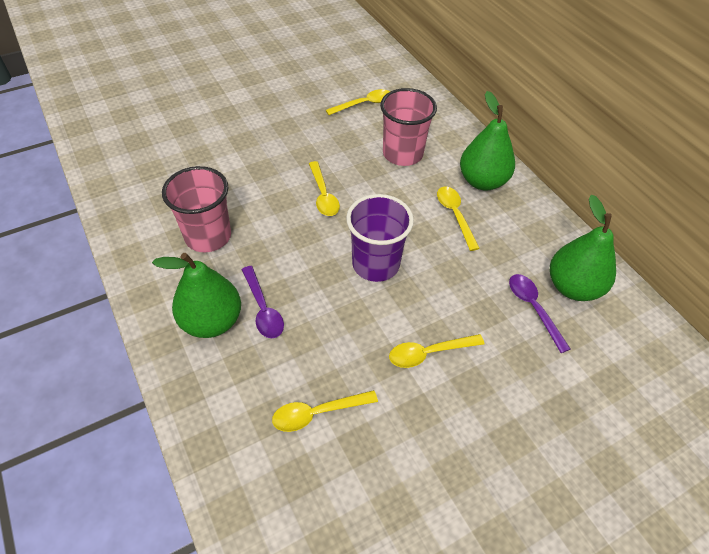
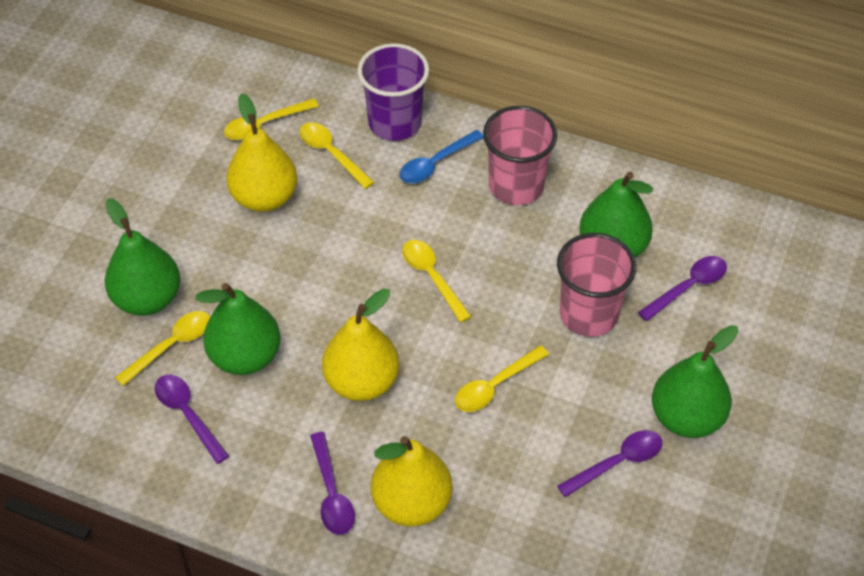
blue spoon: 0 -> 1
green pear: 3 -> 4
purple spoon: 2 -> 4
yellow pear: 0 -> 3

